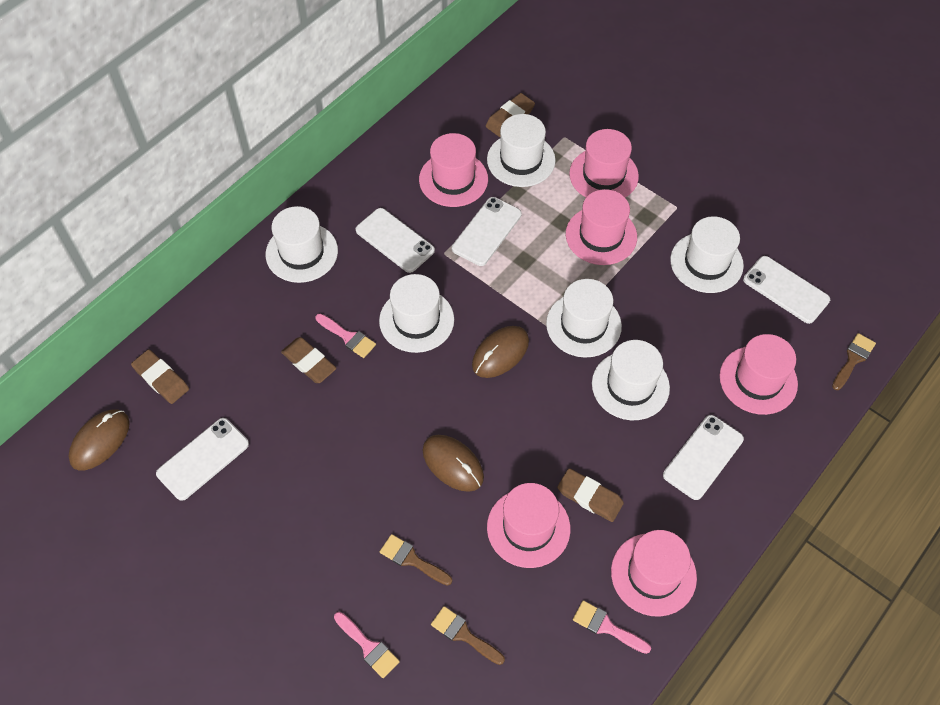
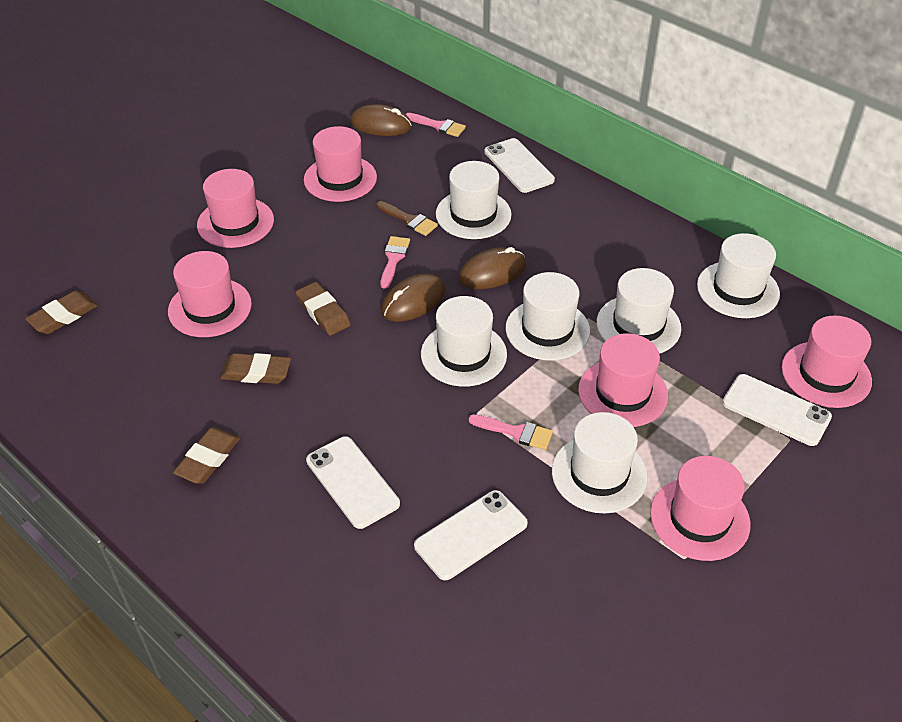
brown brush: 3 -> 1
white phone: 5 -> 4

